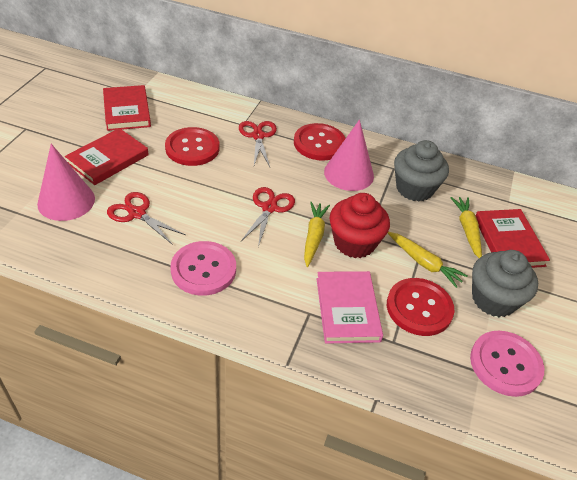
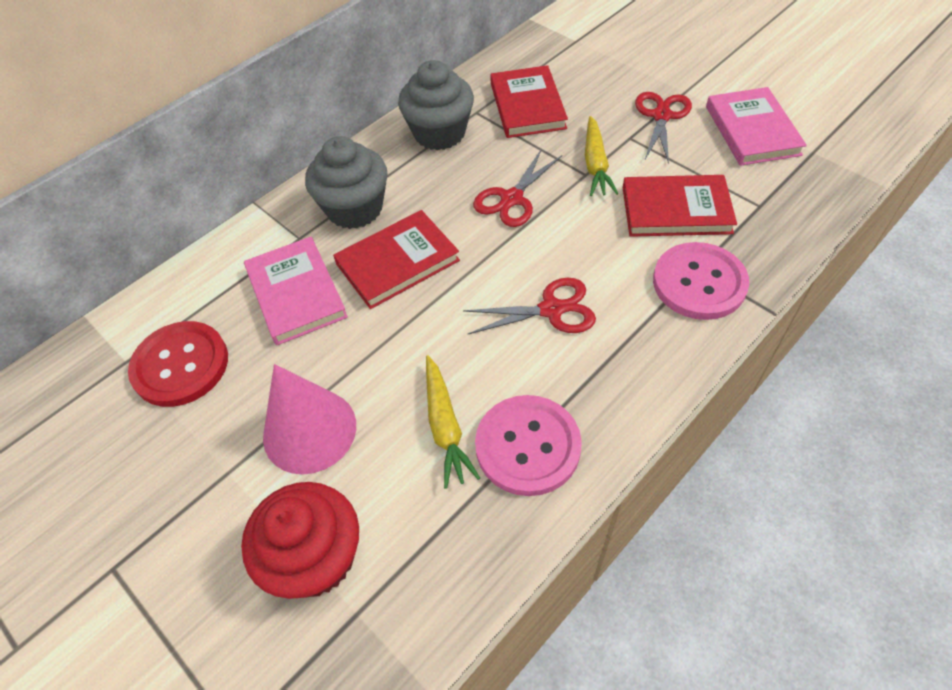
pink book: 1 -> 2
pink cone: 2 -> 1
red button: 3 -> 1
yellow carrot: 3 -> 2

